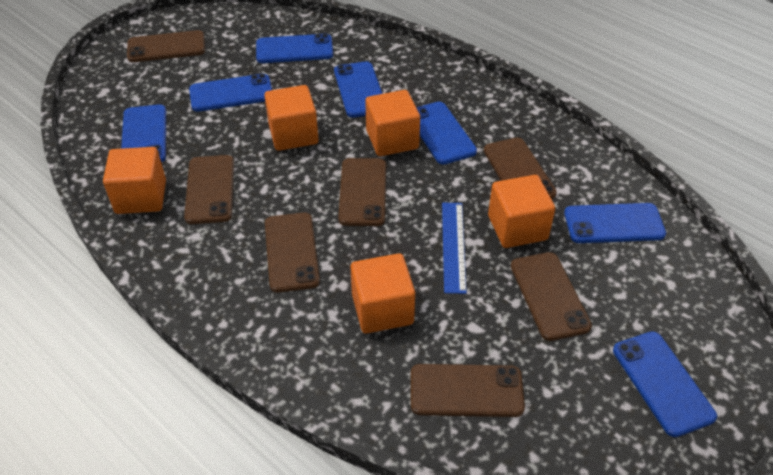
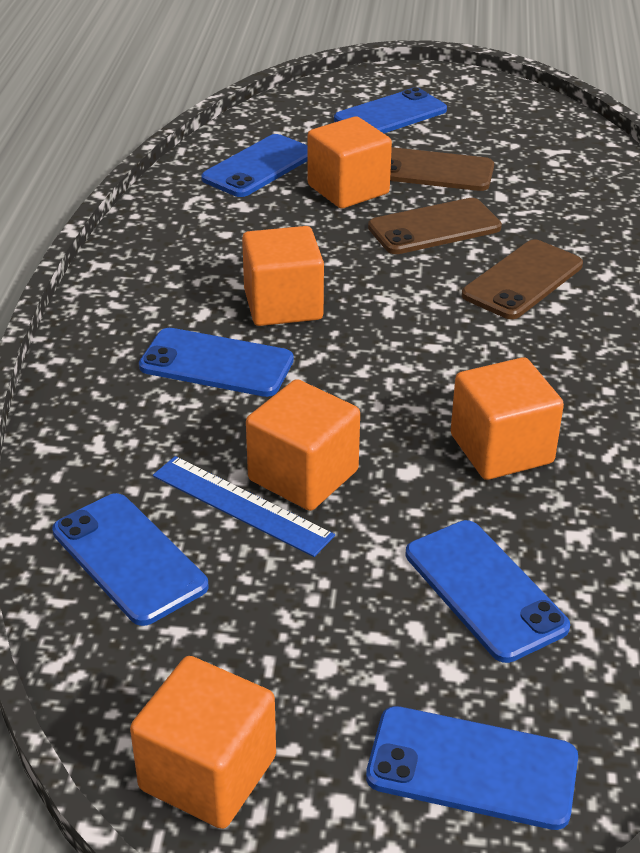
blue phone: 7 -> 6
brown phone: 7 -> 3

